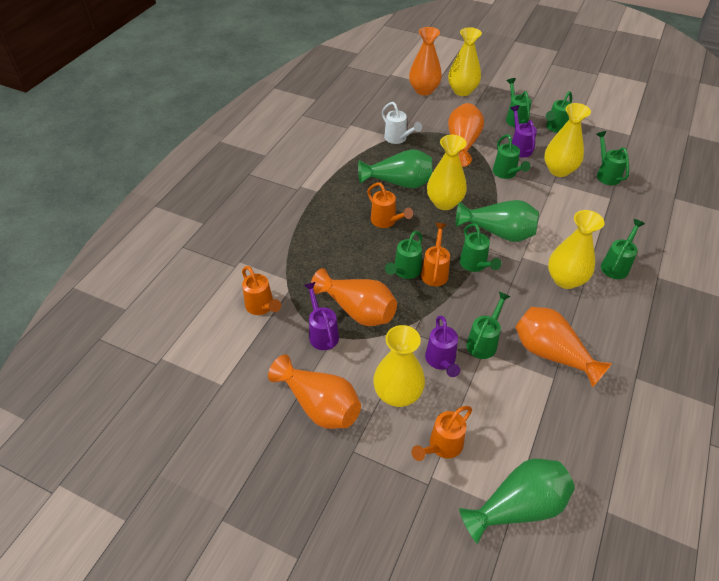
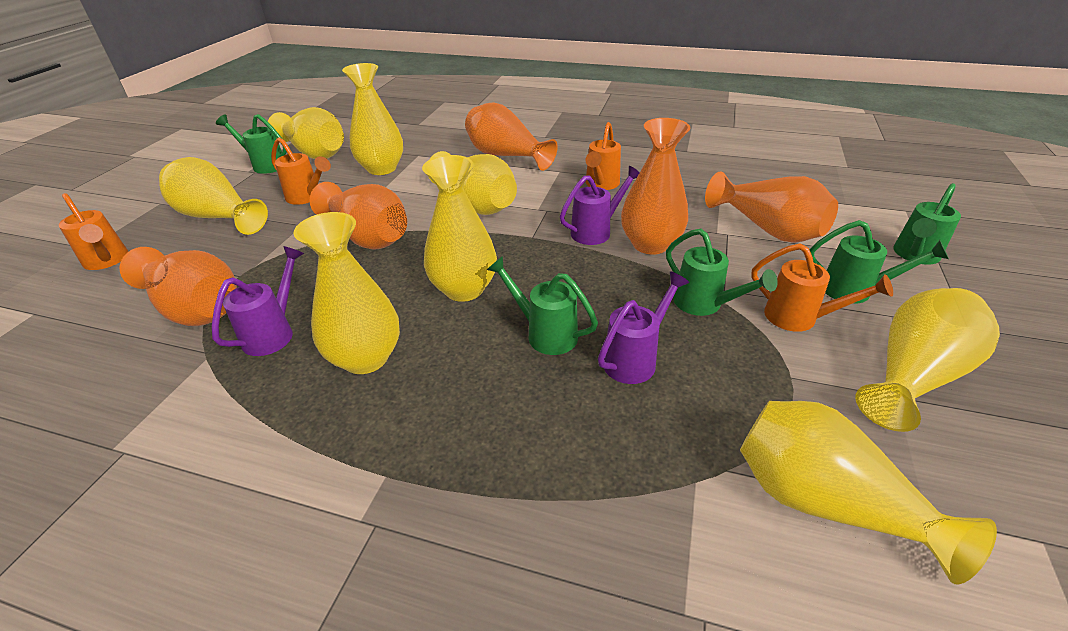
green vase: 3 -> 0
green watering can: 8 -> 5
white watering can: 1 -> 0
yellow vase: 5 -> 8

